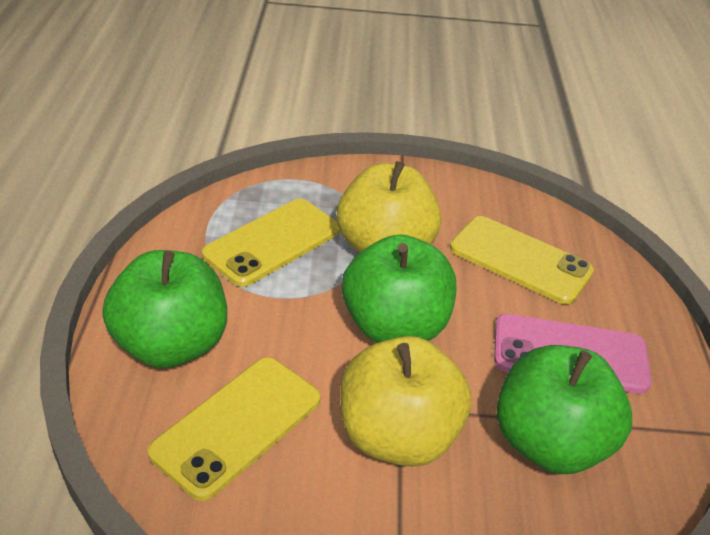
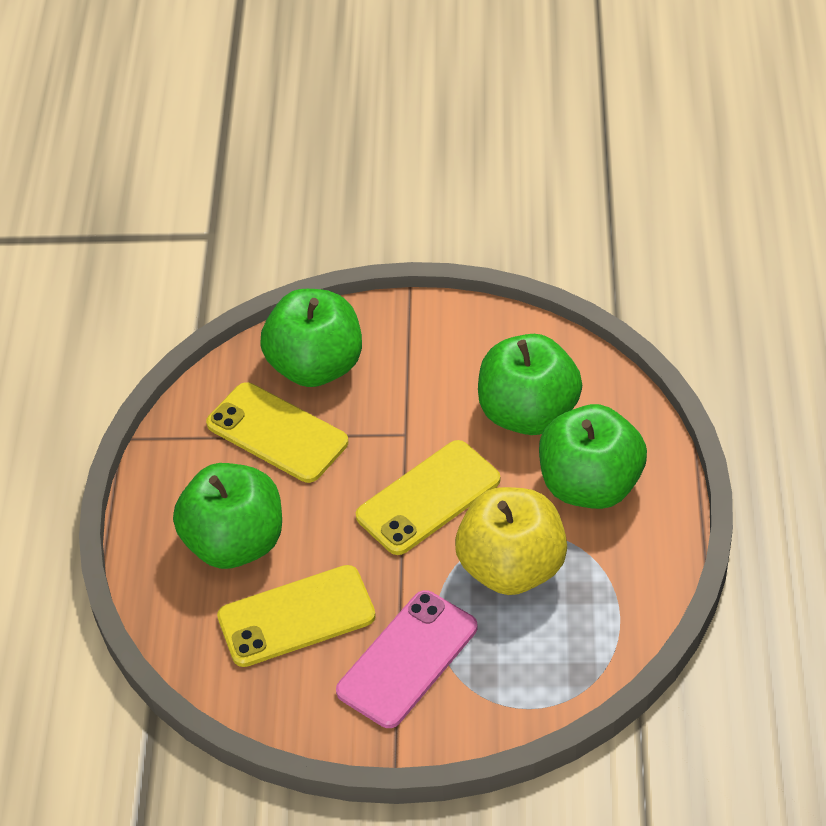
green apple: 3 -> 4
yellow apple: 2 -> 1

